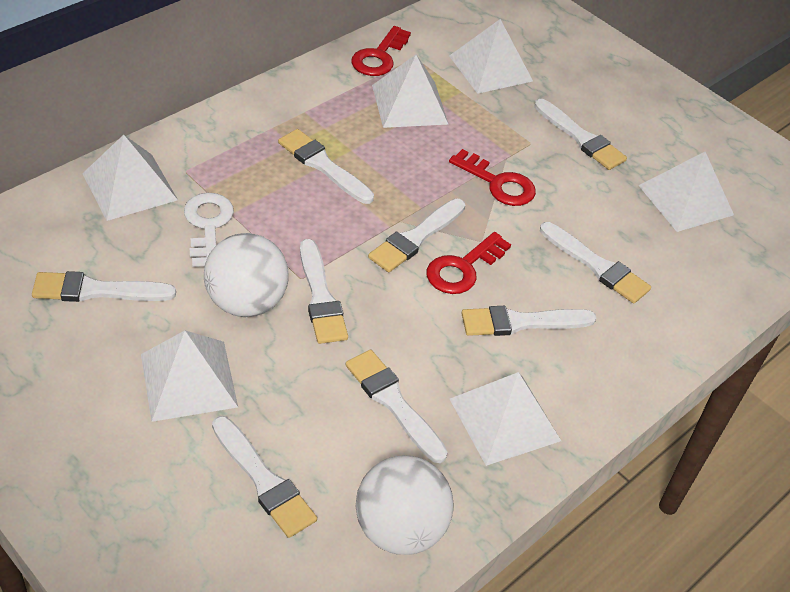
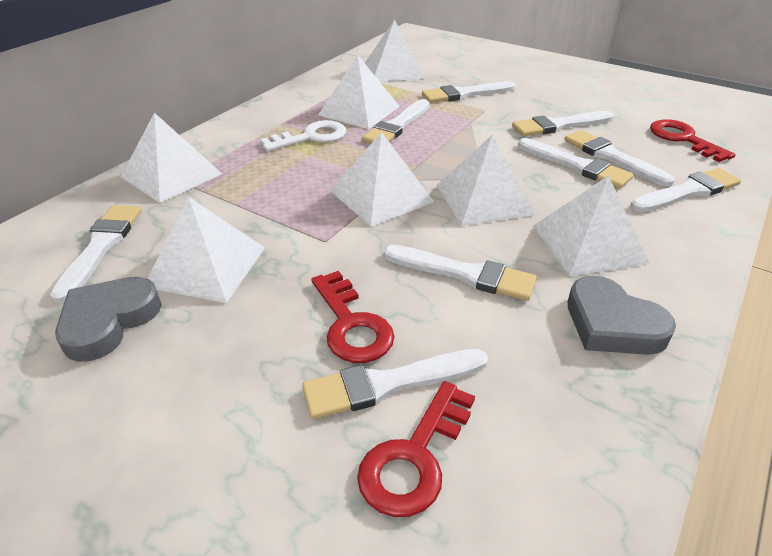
grey heart: 0 -> 2
white ball: 2 -> 0
white pyramid: 6 -> 7

